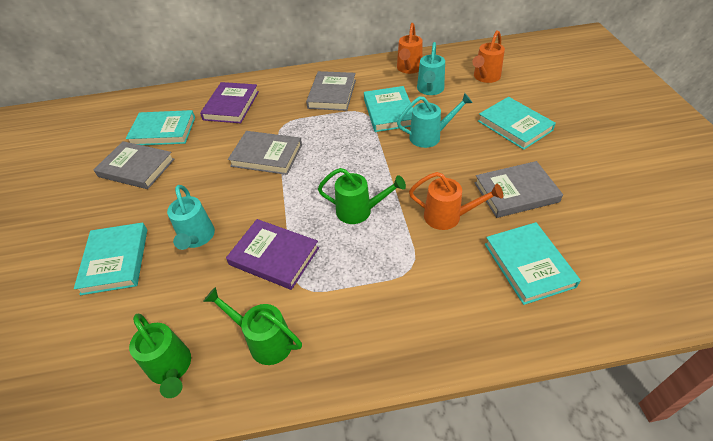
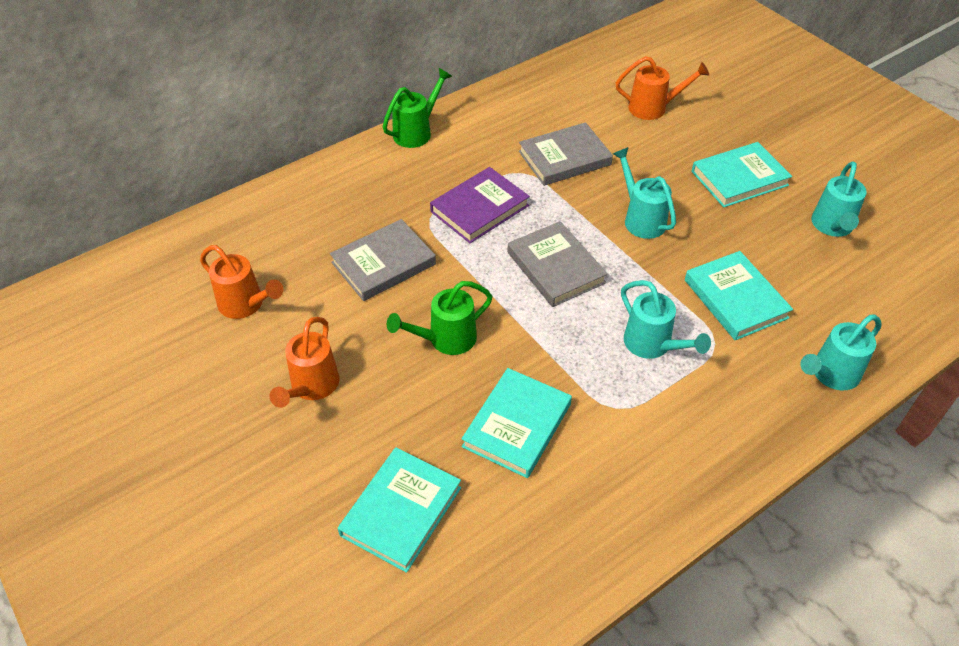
green watering can: 3 -> 2
grey book: 4 -> 3
purple book: 2 -> 1
turquoise book: 5 -> 4
turquoise watering can: 3 -> 4

